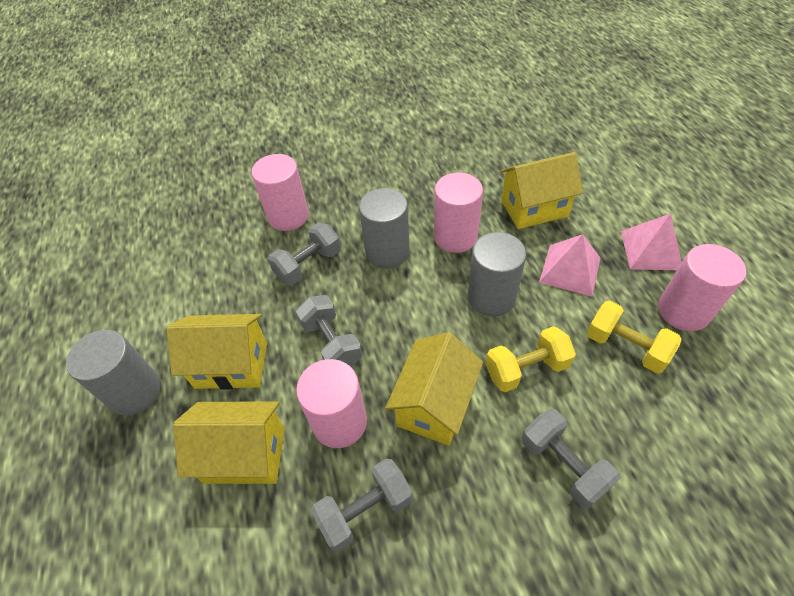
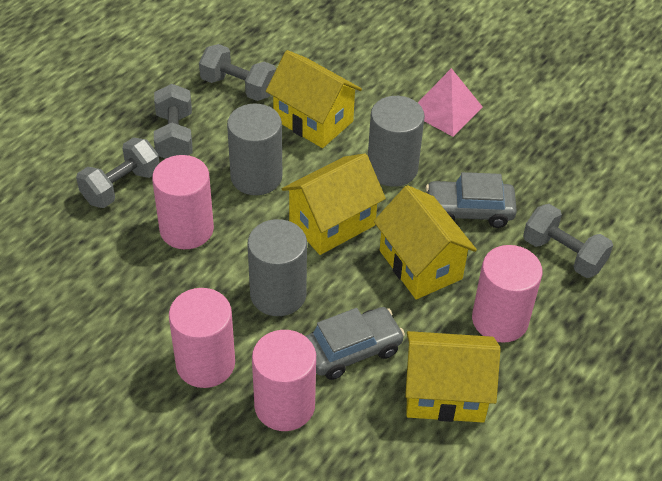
grey car: 0 -> 2
pink pyramid: 2 -> 1
yellow dumbbell: 2 -> 0

